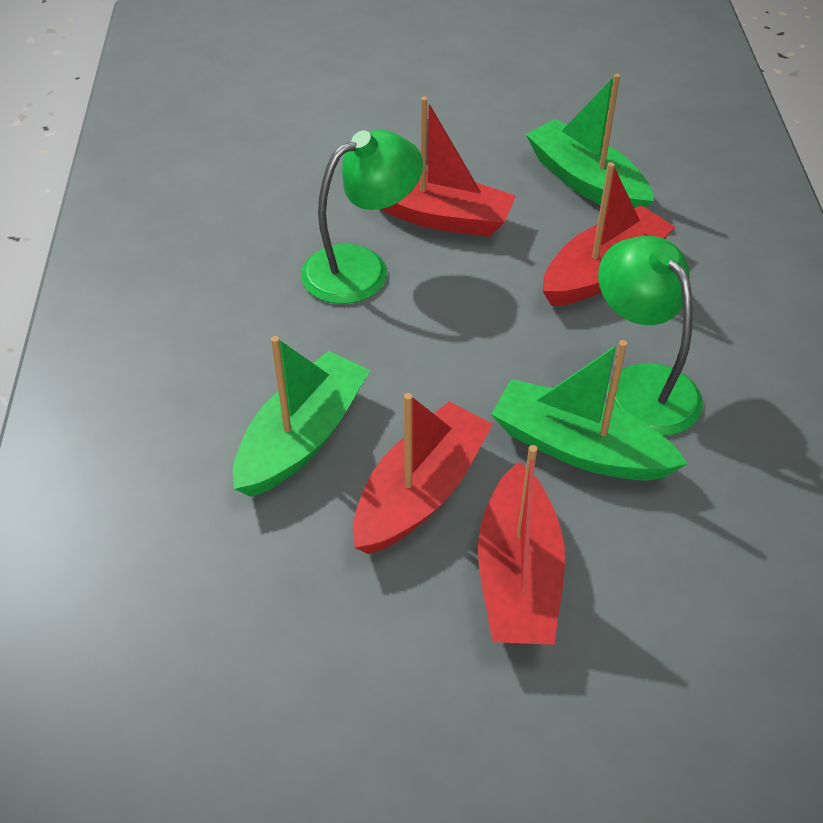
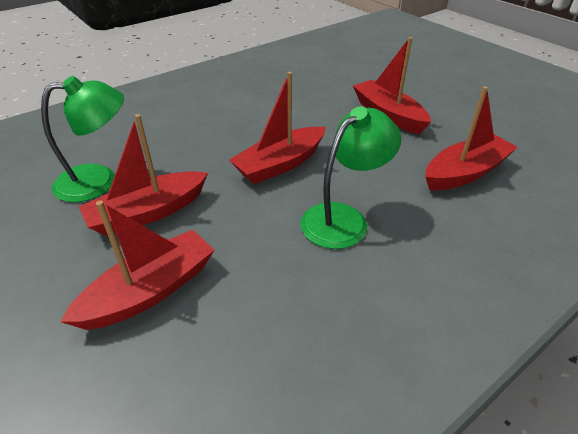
green boat: 3 -> 0
red boat: 4 -> 5

